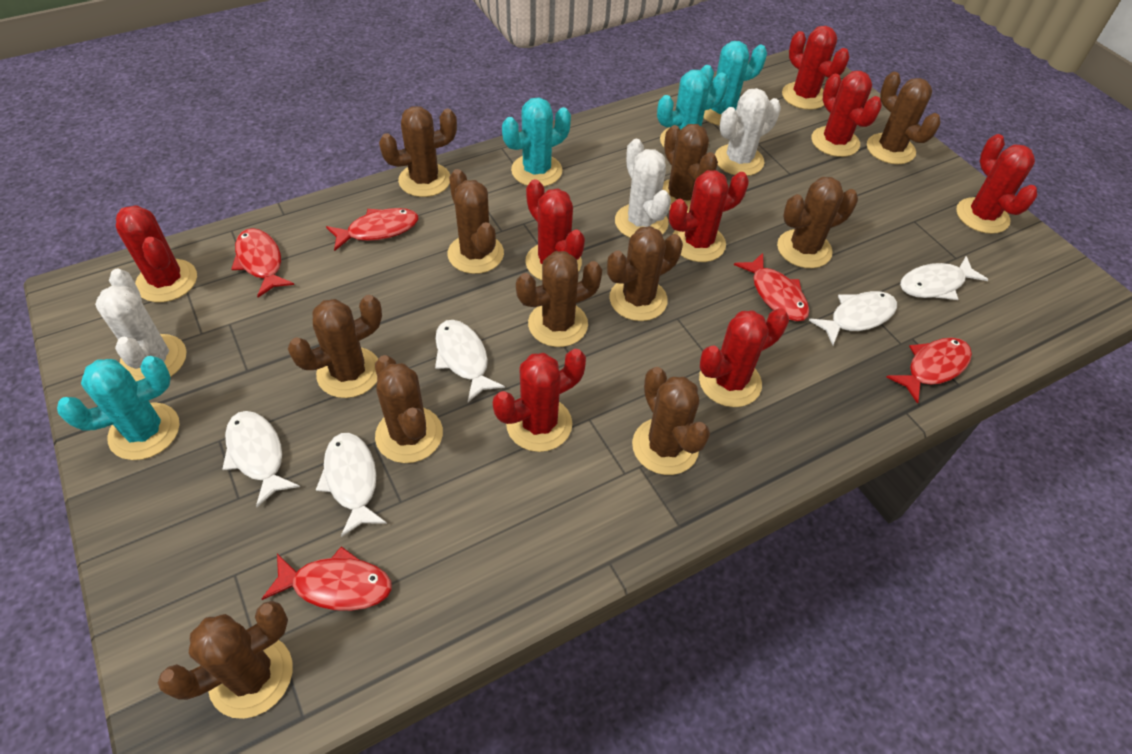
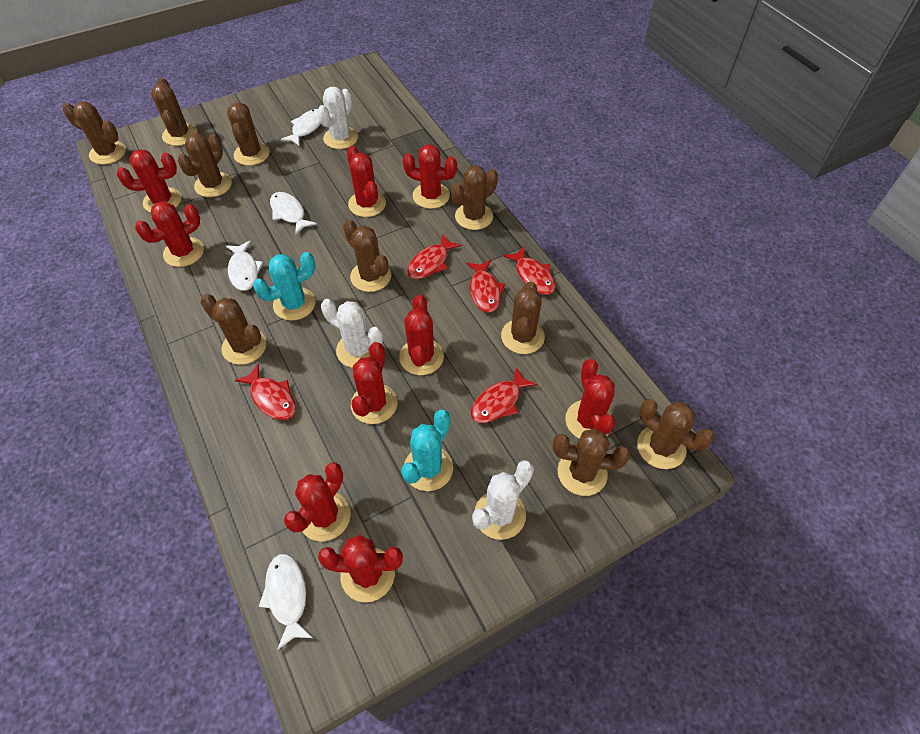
brown cactus: 11 -> 10
red cactus: 8 -> 9
turquoise cactus: 4 -> 2
white fish: 5 -> 4

